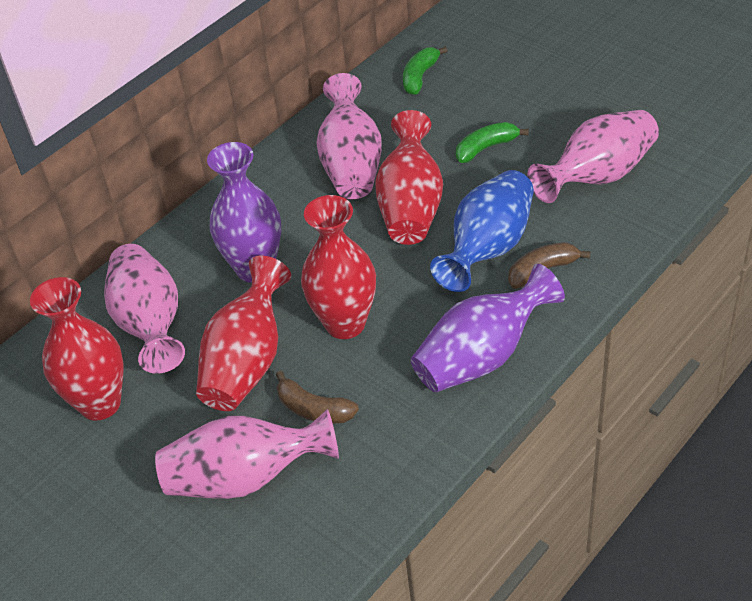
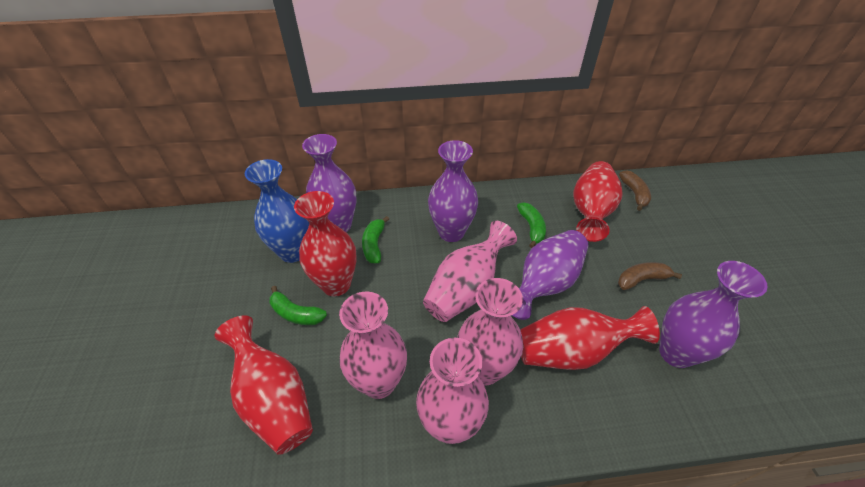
green banana: 2 -> 3
purple vase: 2 -> 4

